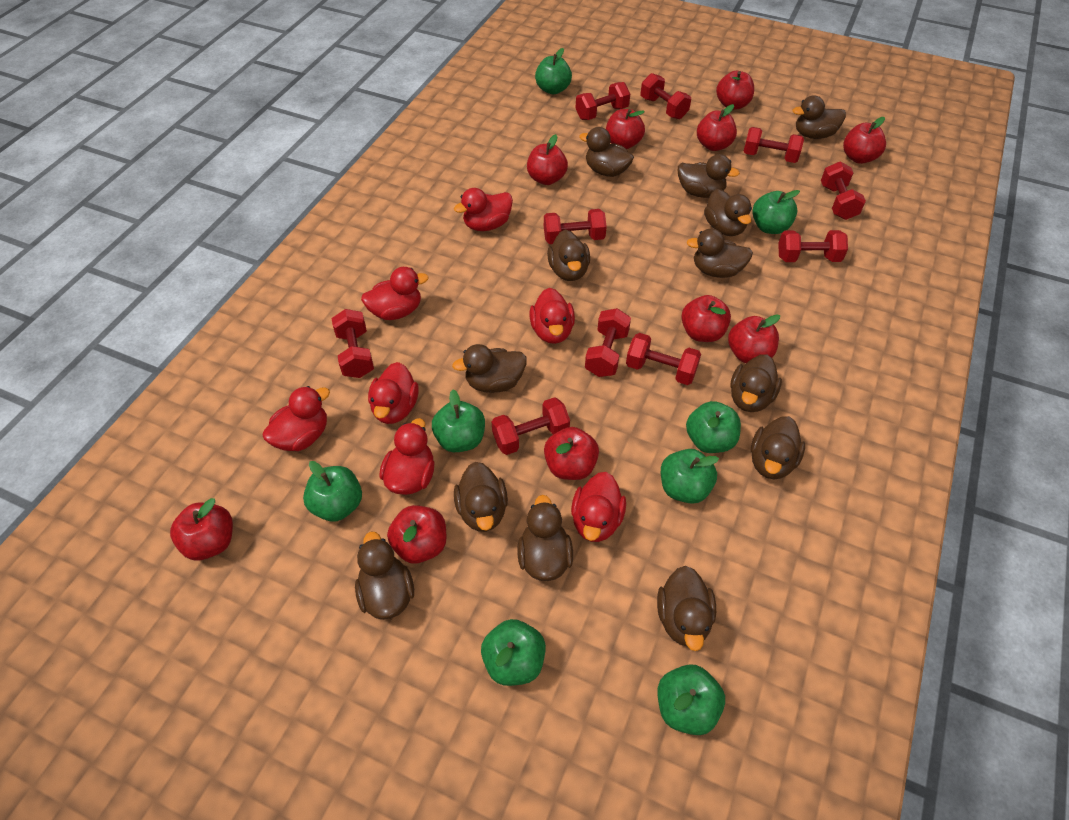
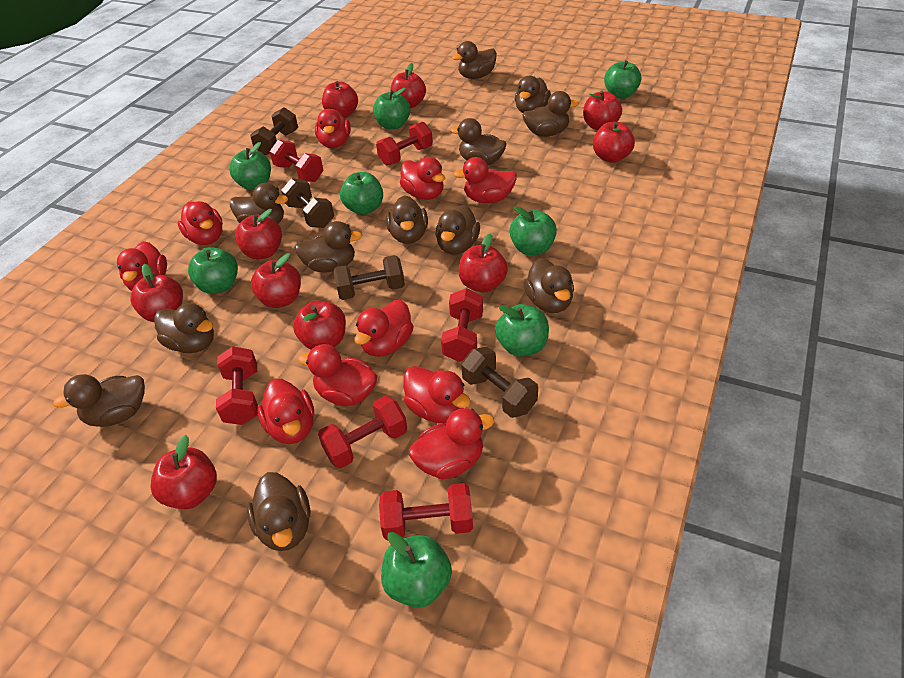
brown duck: 13 -> 12
brown dumbbell: 0 -> 4
red duck: 7 -> 10
red dumbbell: 10 -> 6

